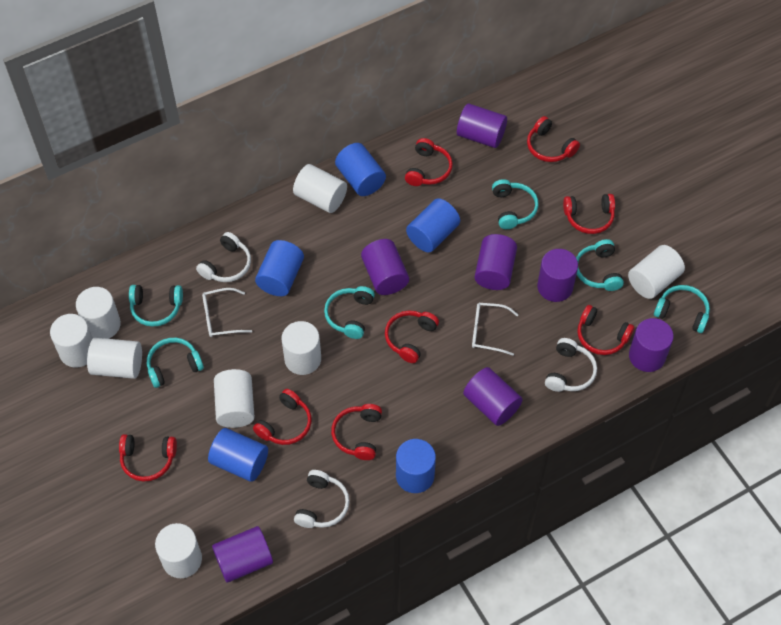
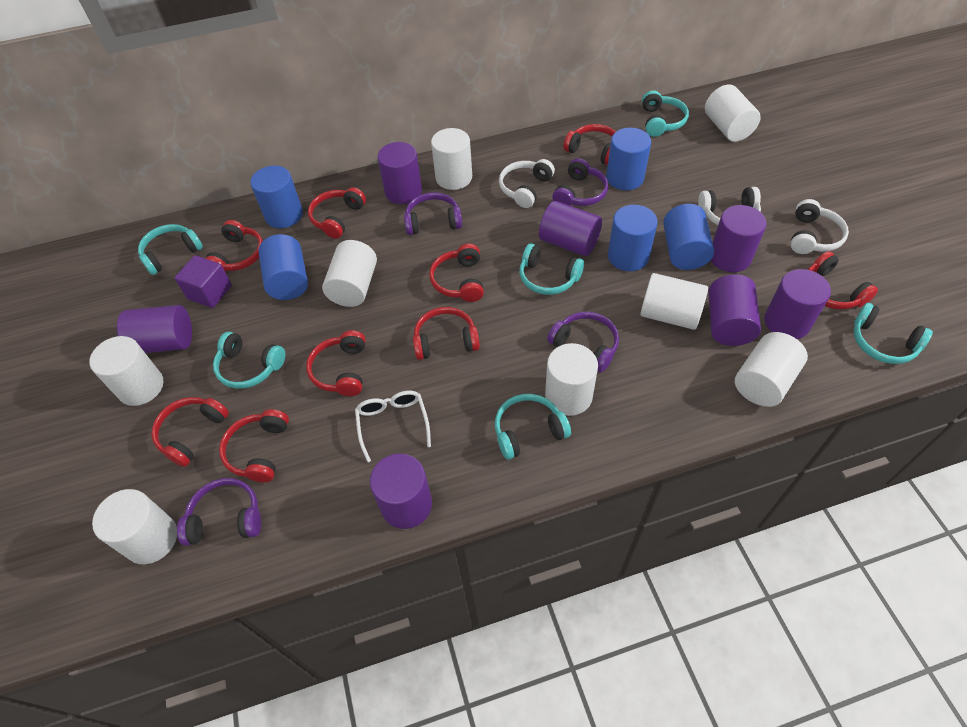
purple cube: 0 -> 1
purple headphones: 0 -> 4
red headphones: 8 -> 9
white glasses: 2 -> 1

